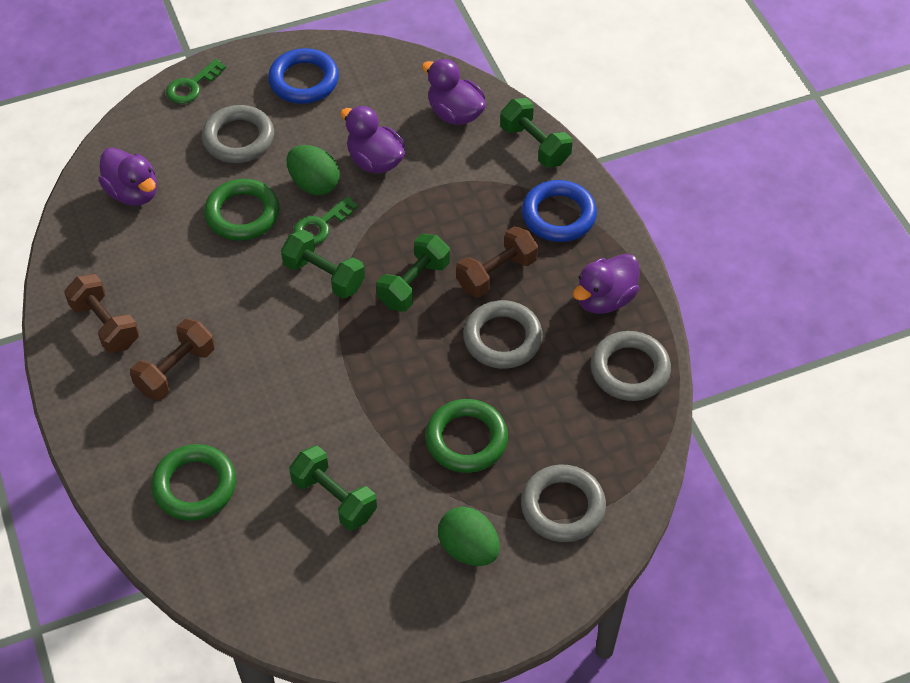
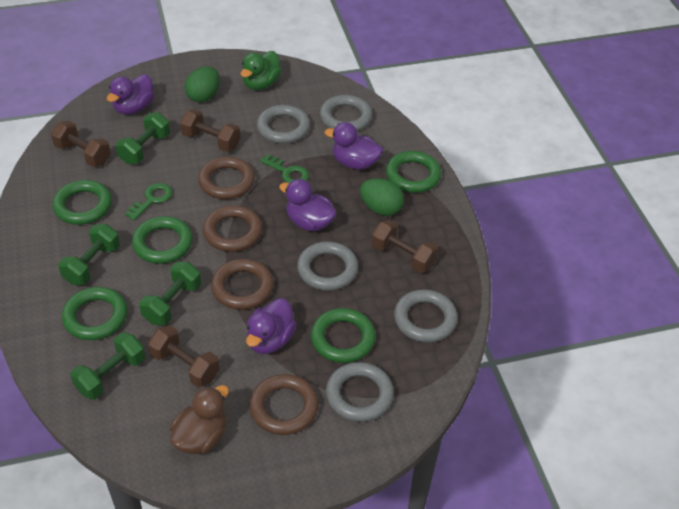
blue ring: 2 -> 0
brown duck: 0 -> 1
brown dumbbell: 3 -> 4
brown ring: 0 -> 4
green duck: 0 -> 1
green ring: 3 -> 5
grey ring: 4 -> 5

